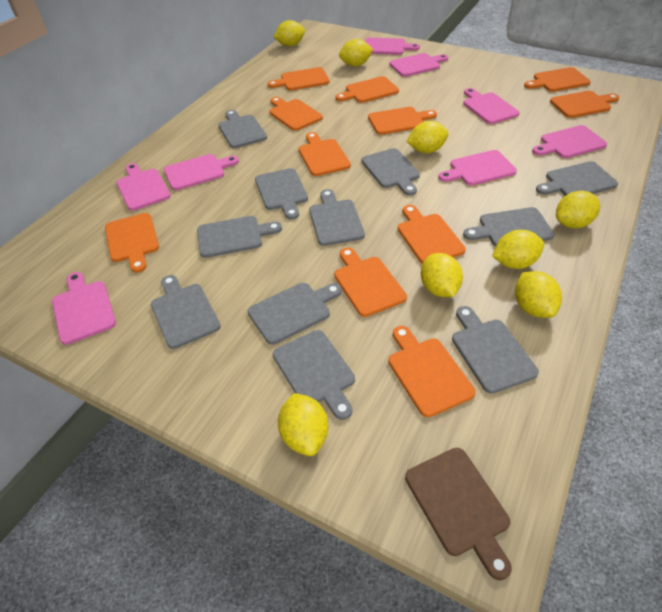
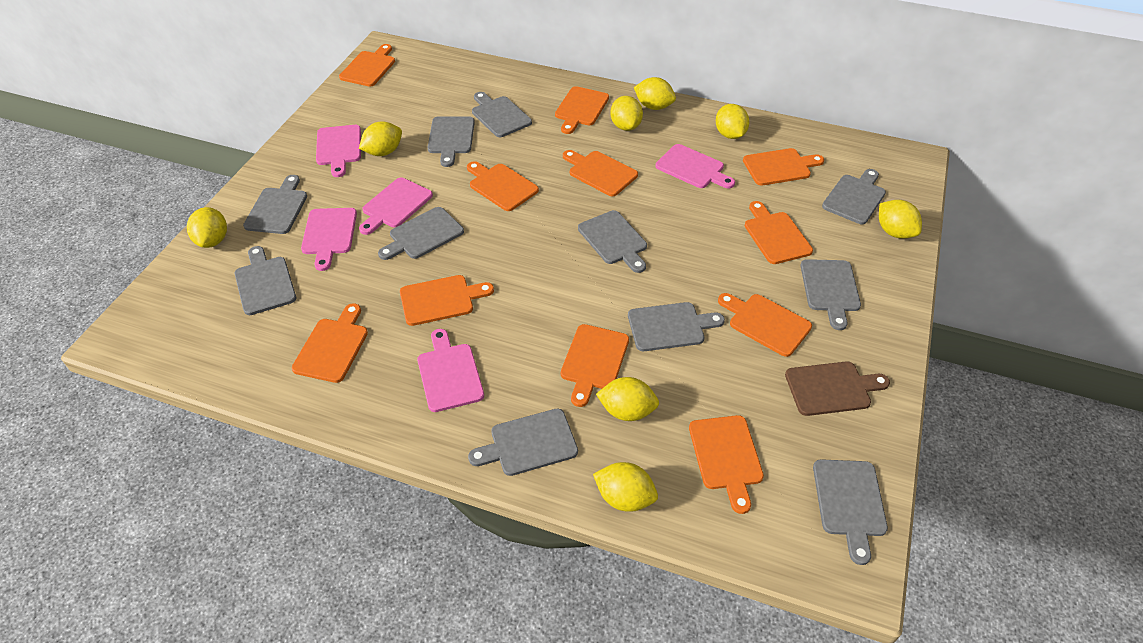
pink cutting board: 8 -> 5

